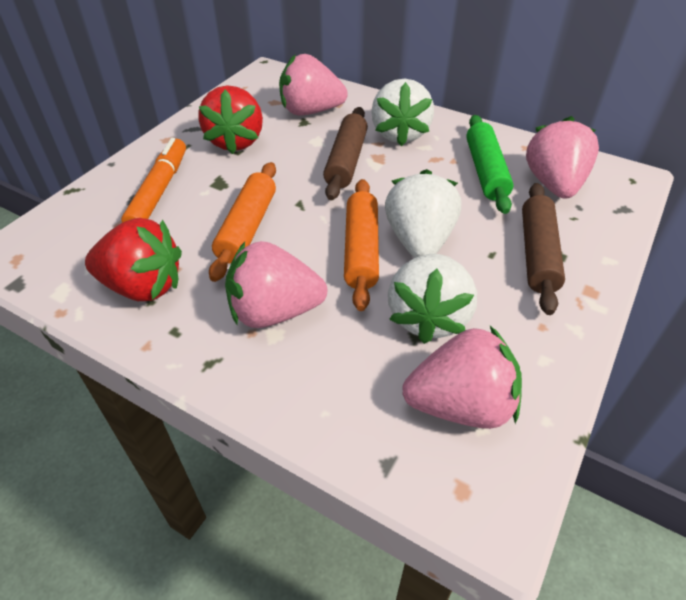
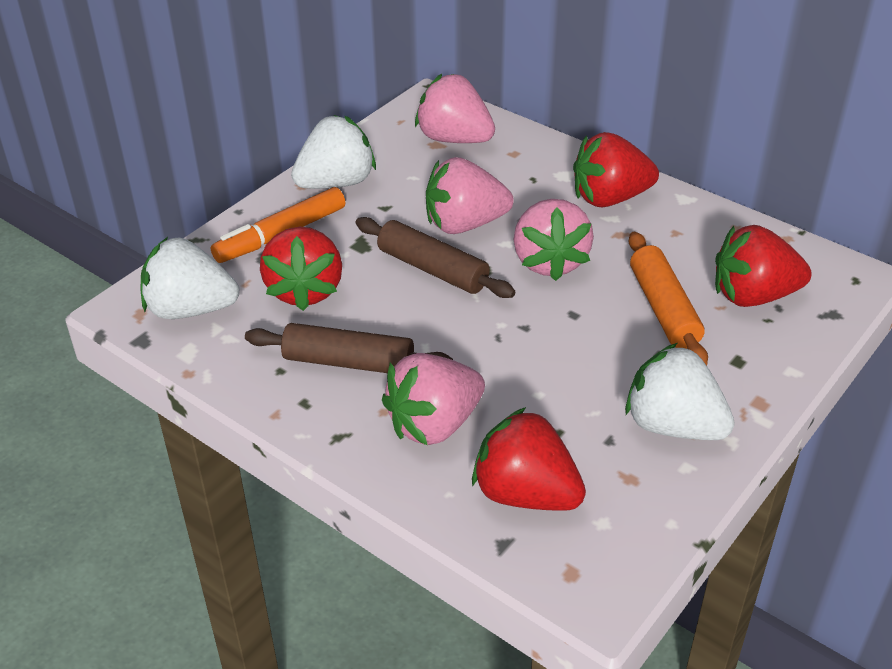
green rolling pin: 1 -> 0
orange rolling pin: 2 -> 1
red strawberry: 2 -> 4

